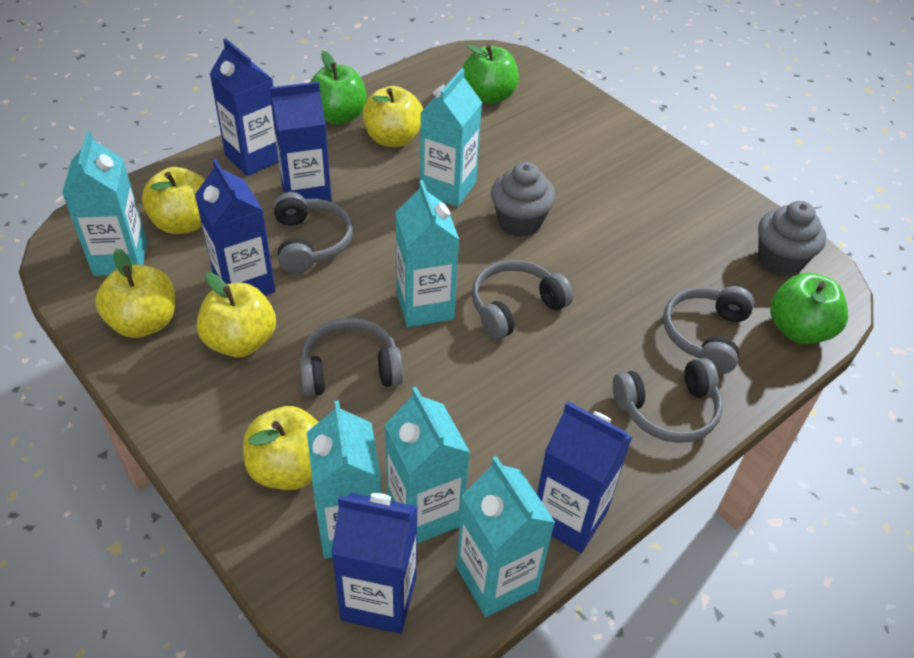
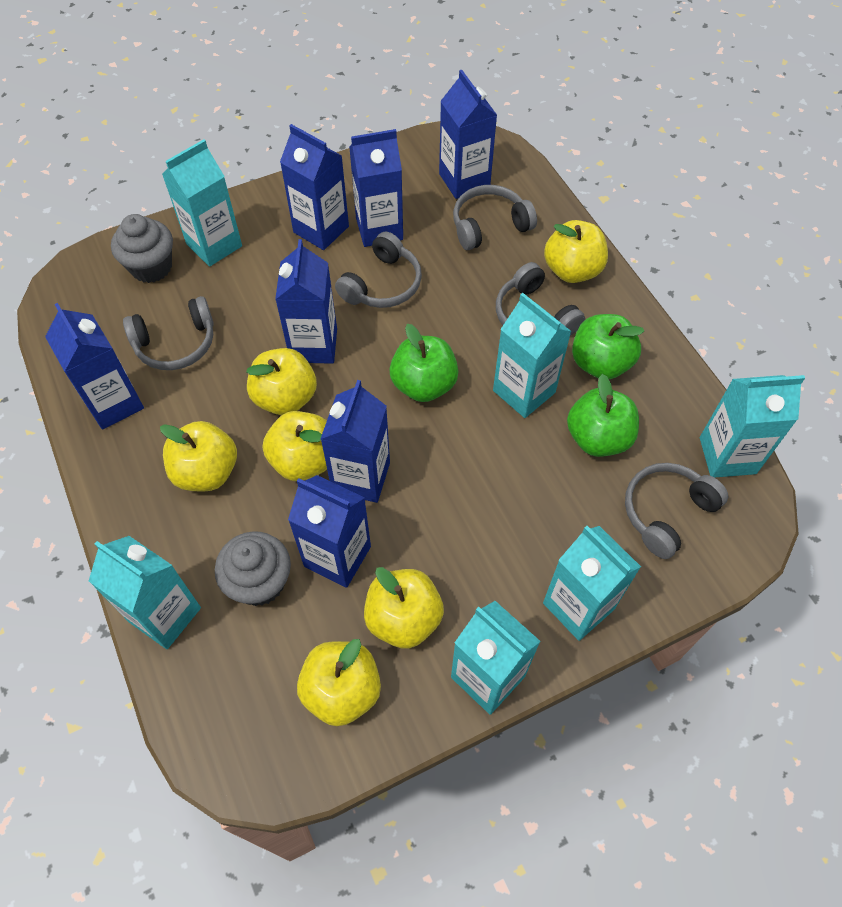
blue carton: 5 -> 7
yellow apple: 5 -> 6

